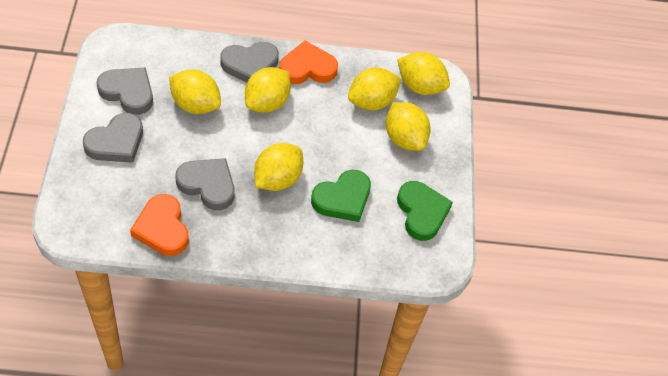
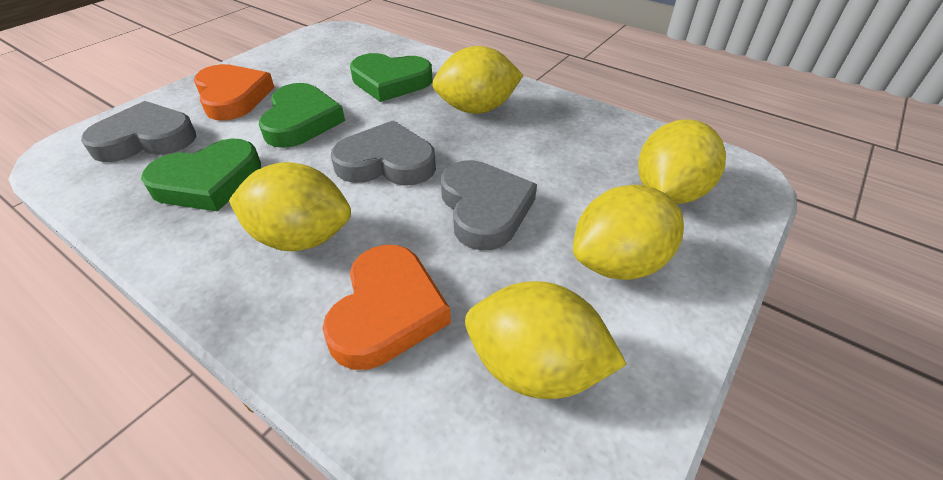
green heart: 2 -> 3
grey heart: 4 -> 3
yellow lemon: 6 -> 5

